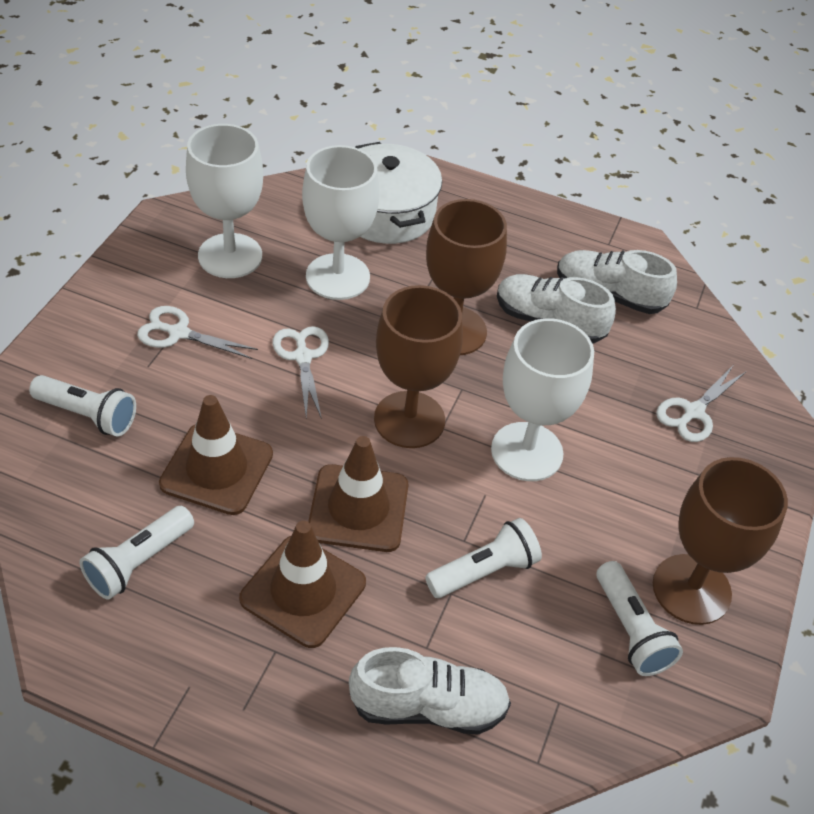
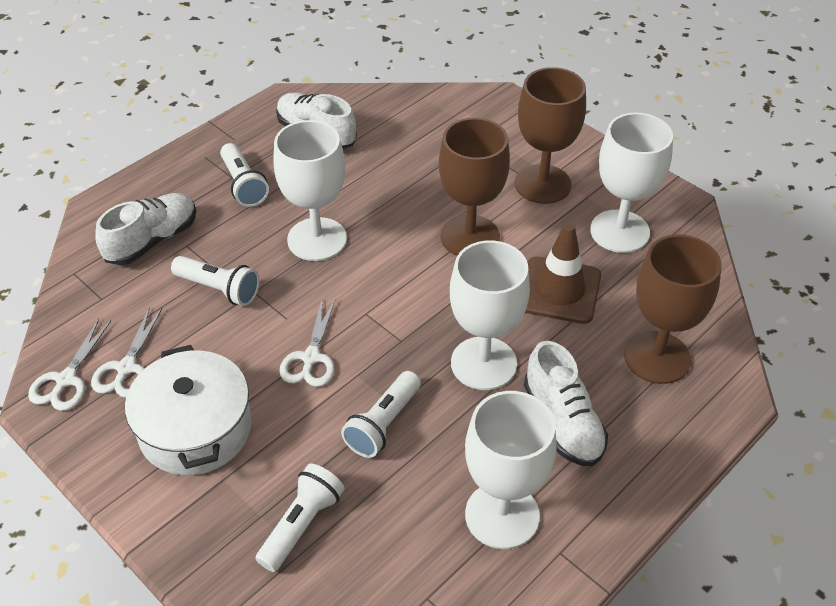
brown traffic cone: 3 -> 1
white goblet: 3 -> 4

